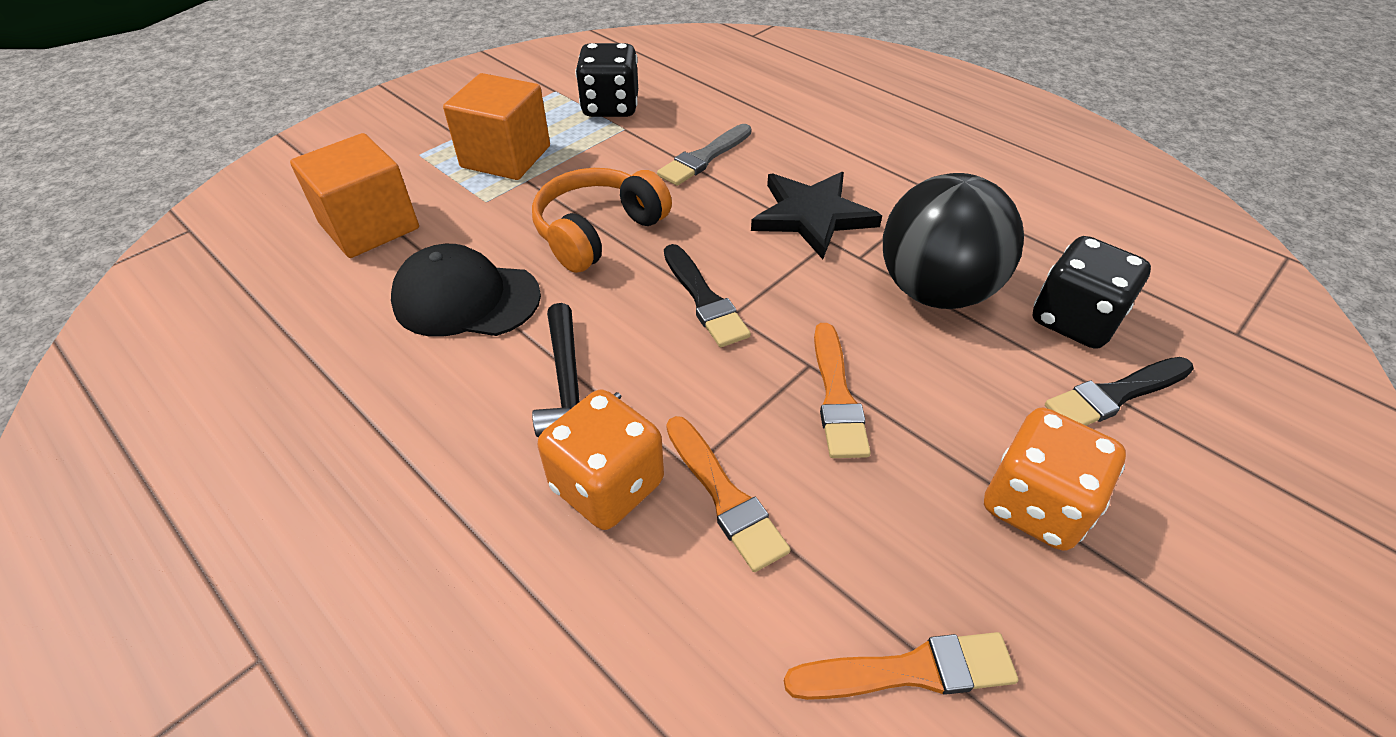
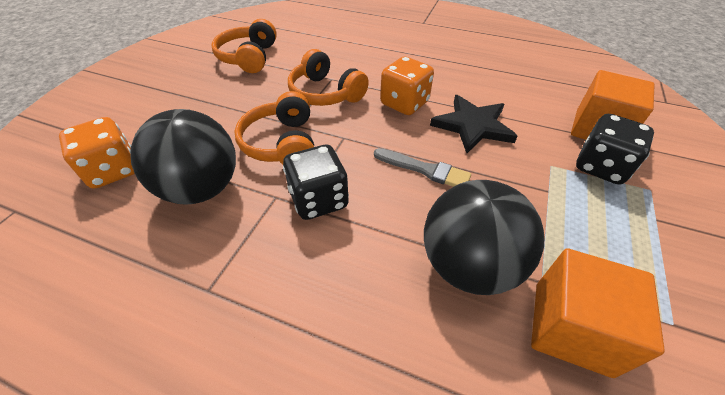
black ball: 1 -> 2
black brush: 2 -> 0
black cap: 1 -> 0
black hammer: 1 -> 0
orange brush: 3 -> 0
orange headphones: 1 -> 3

